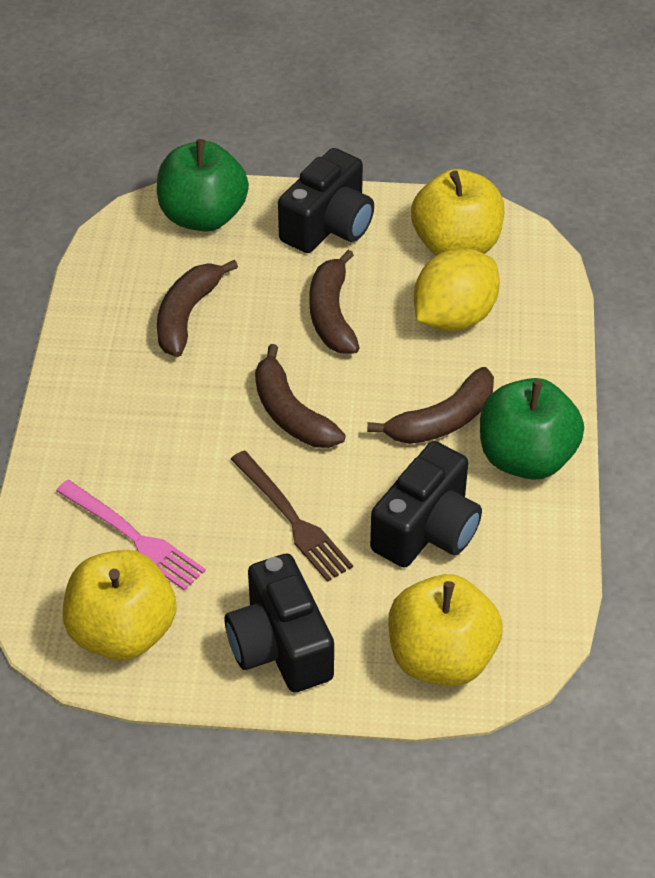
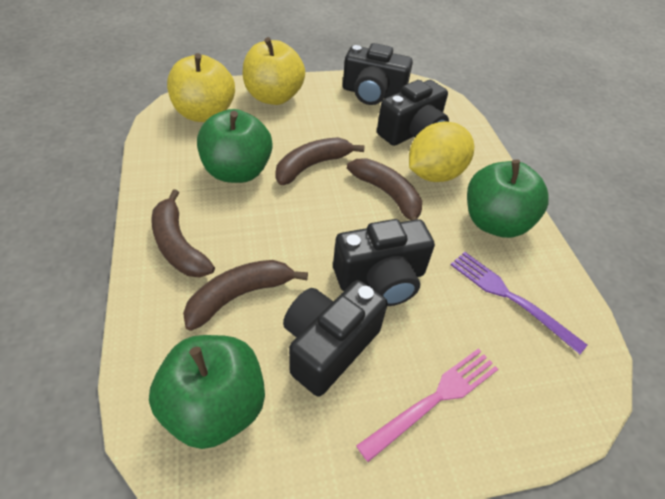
black camera: 3 -> 4
brown fork: 1 -> 0
green apple: 2 -> 3
purple fork: 0 -> 1
yellow apple: 3 -> 2

